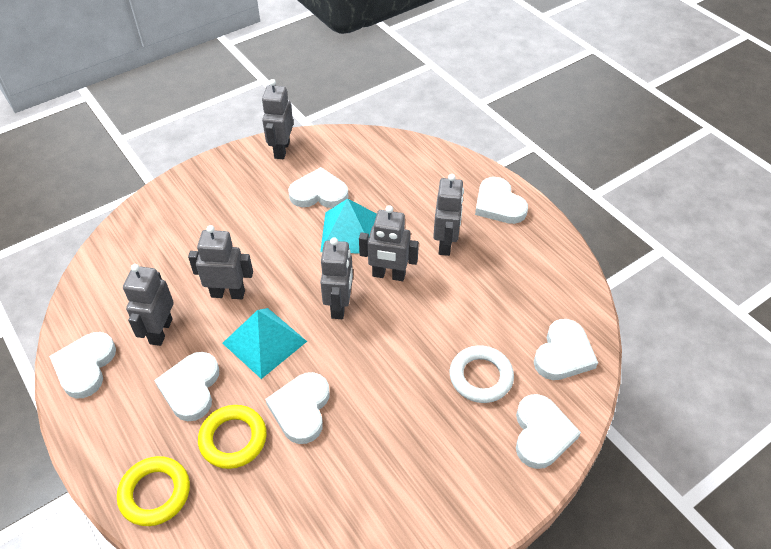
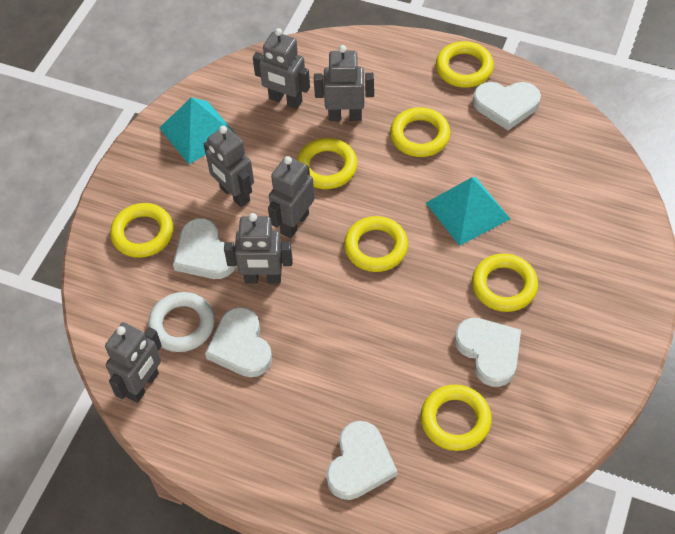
white heart: 7 -> 5
yellow ring: 2 -> 7

